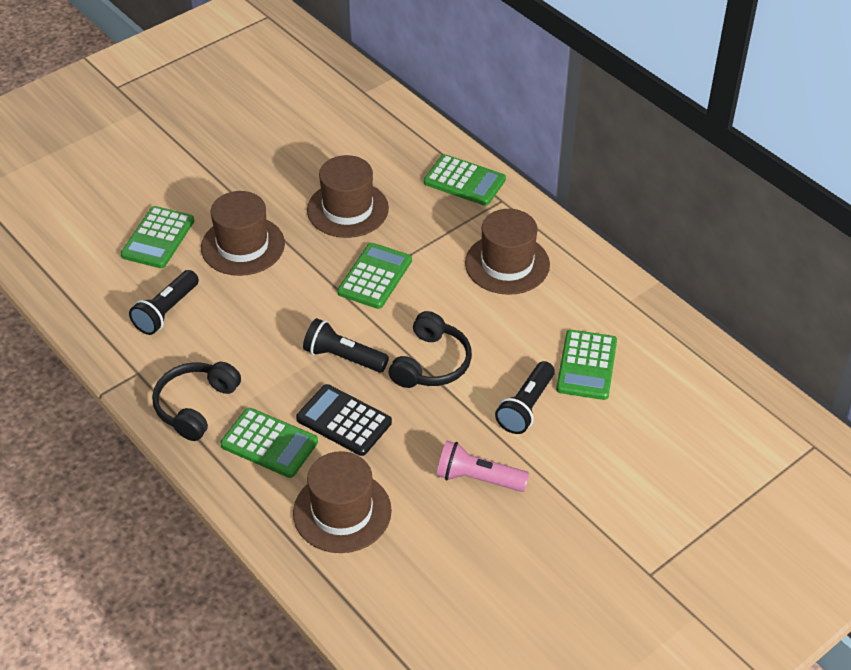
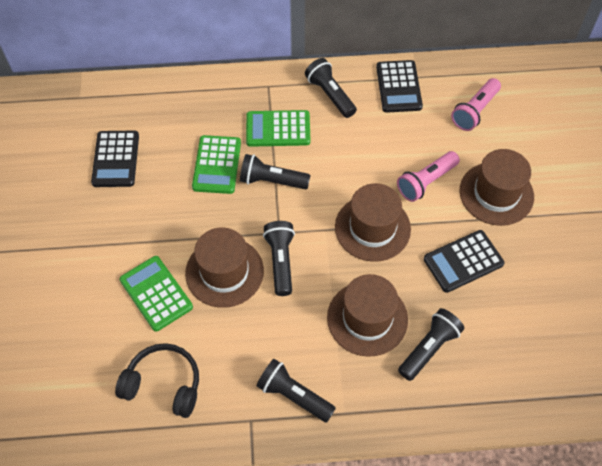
black calculator: 1 -> 3
black flashlight: 3 -> 5
black headphones: 2 -> 1
green calculator: 5 -> 3
pink flashlight: 1 -> 2

